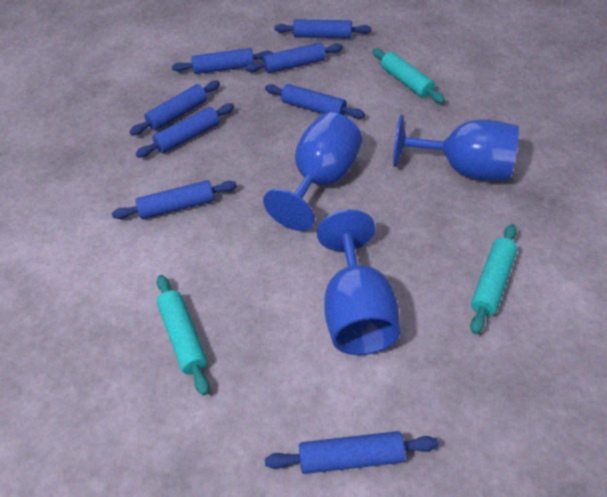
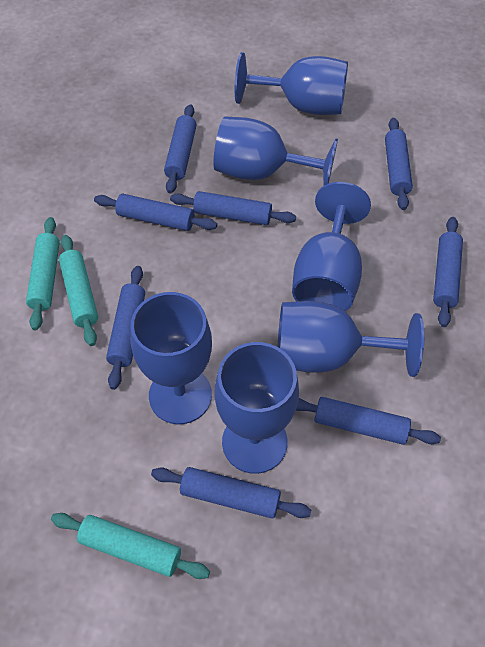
blue goblet: 3 -> 6

